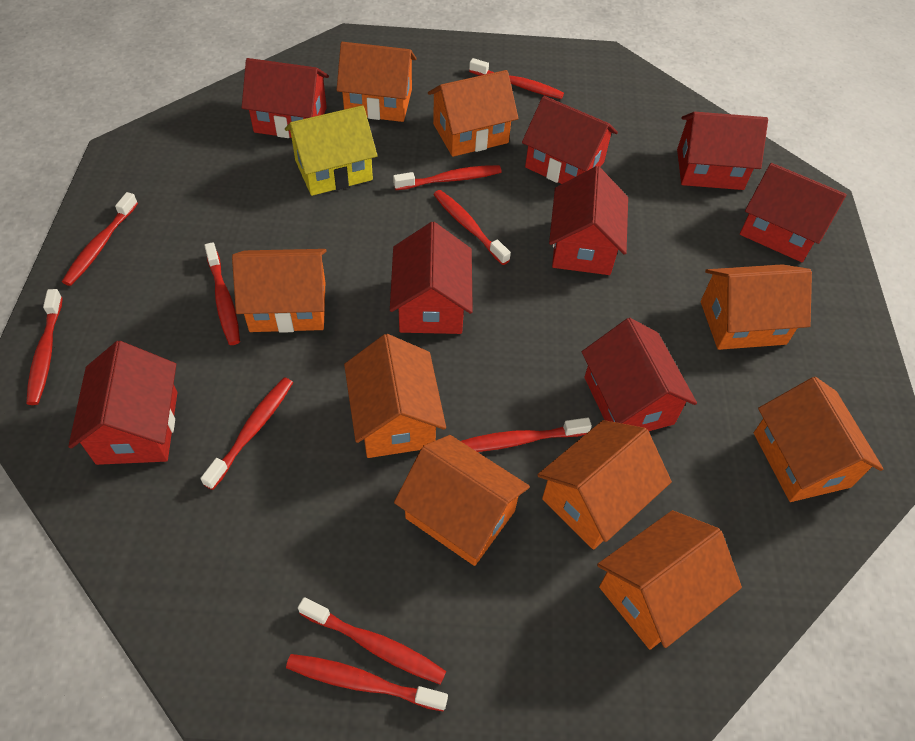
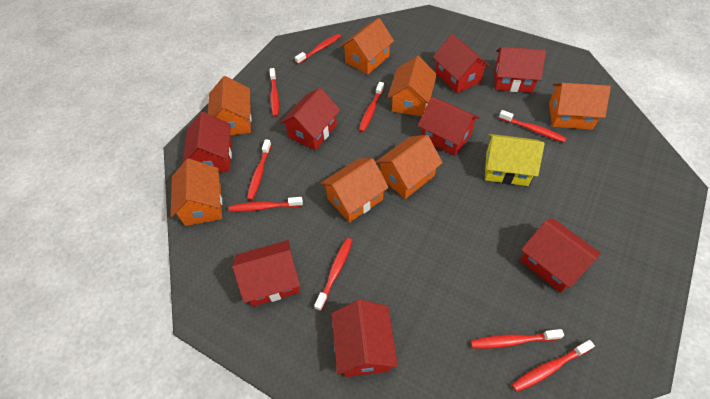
orange house: 9 -> 7
red toothbrush: 10 -> 9

